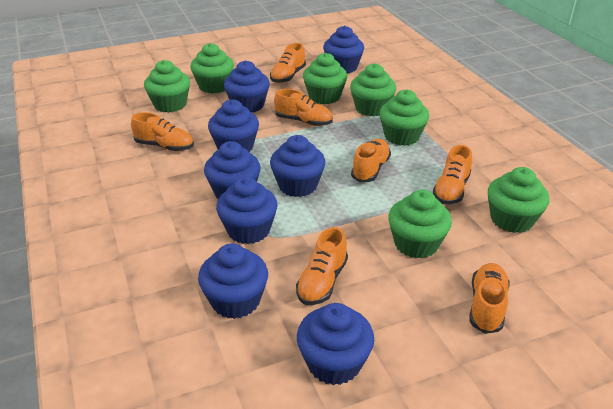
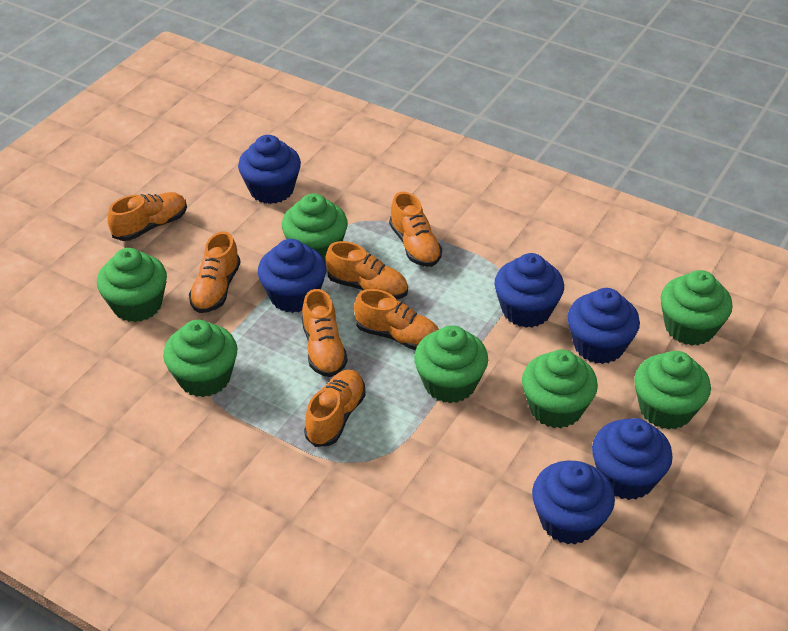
blue cupcake: 8 -> 6

